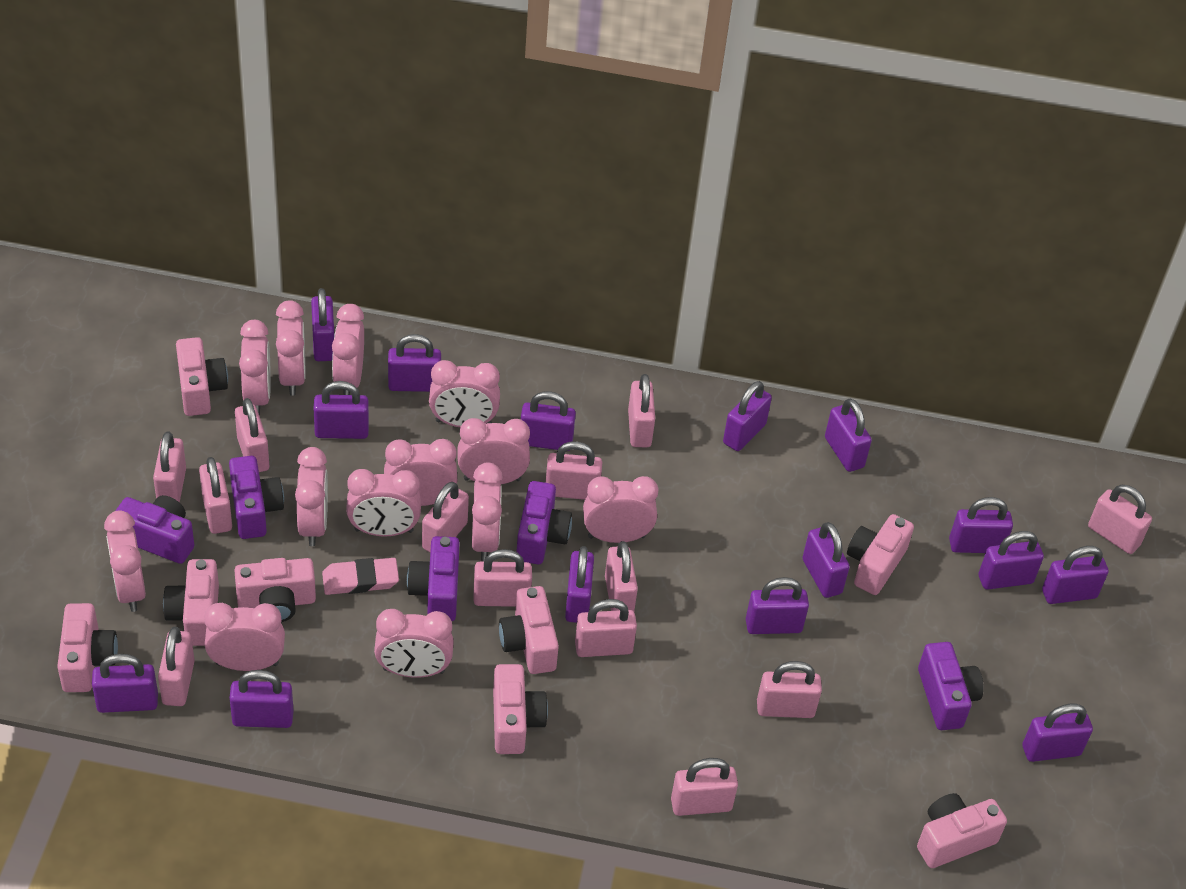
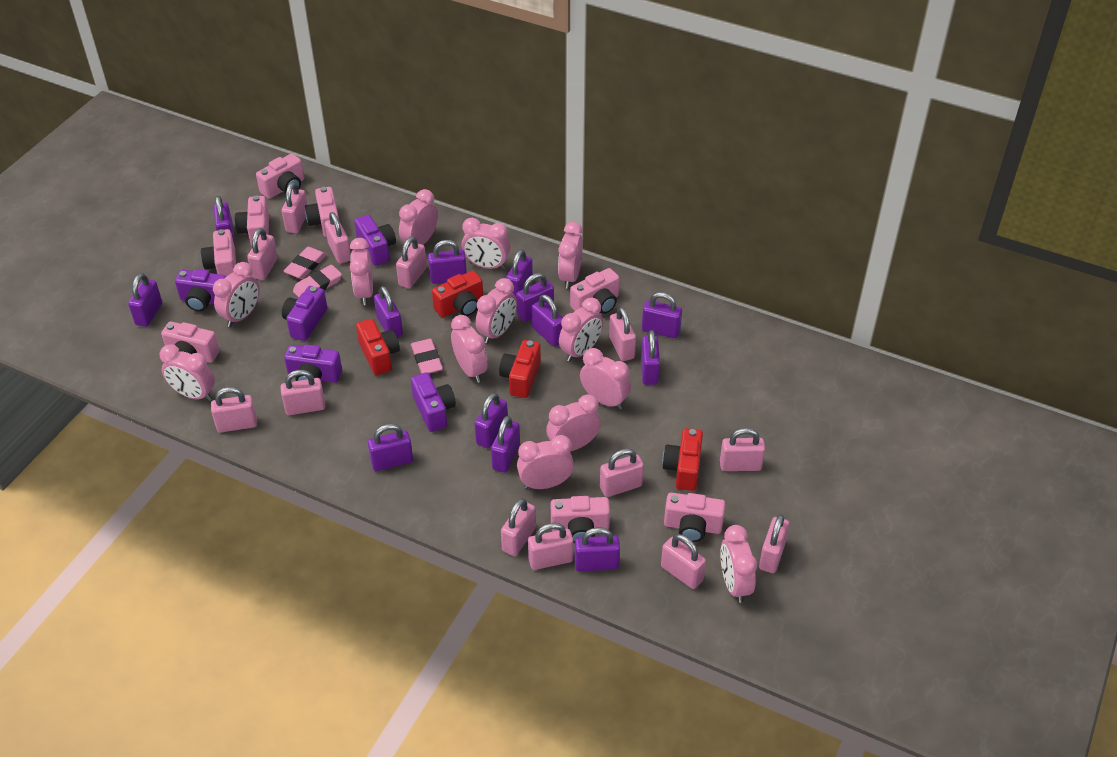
pink eraser: 1 -> 3
purple padlock: 15 -> 13
red camera: 0 -> 4

